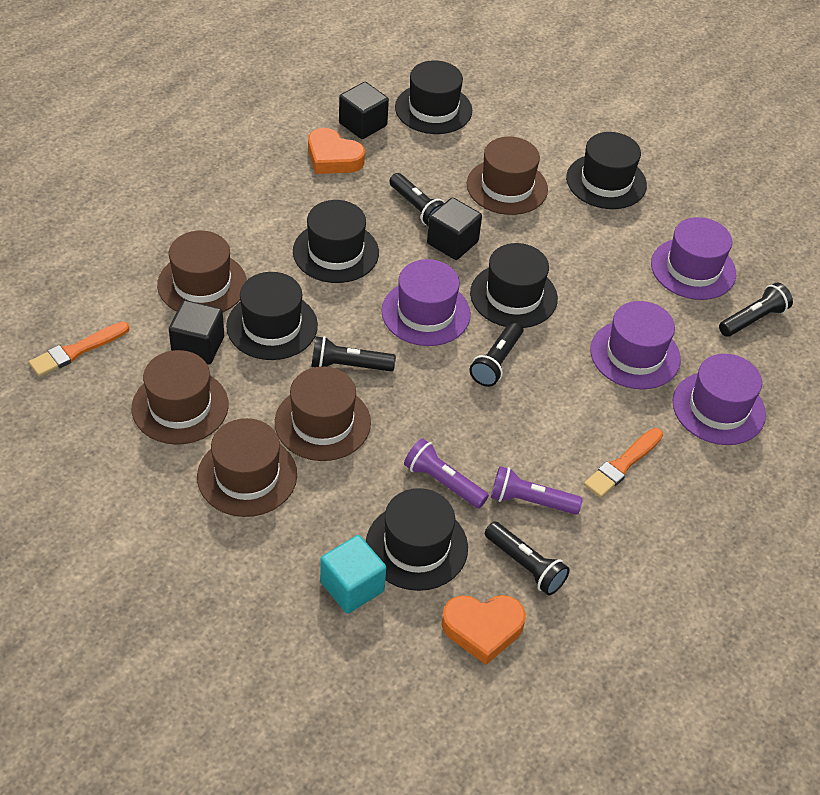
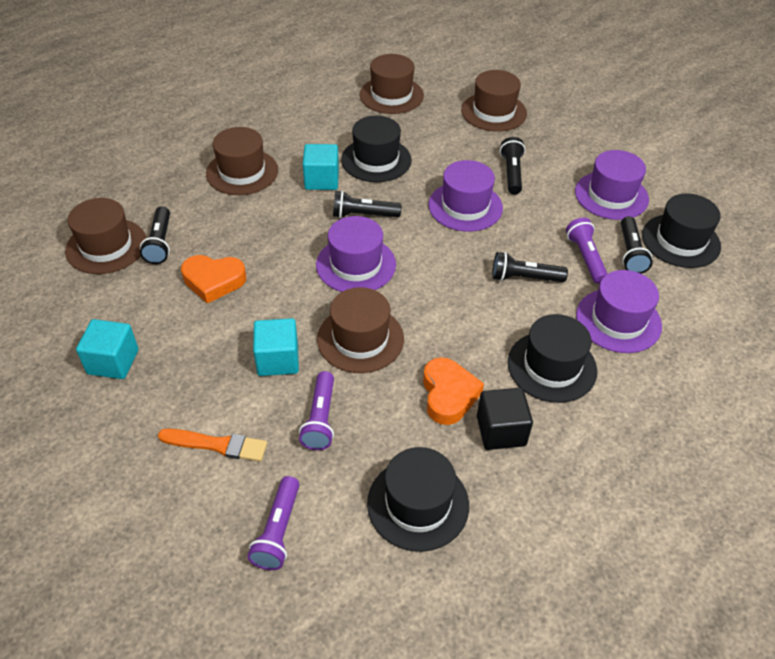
black cube: 3 -> 1
black hat: 6 -> 4
orange brush: 2 -> 1
purple flashlight: 2 -> 3
turquoise cube: 1 -> 3

